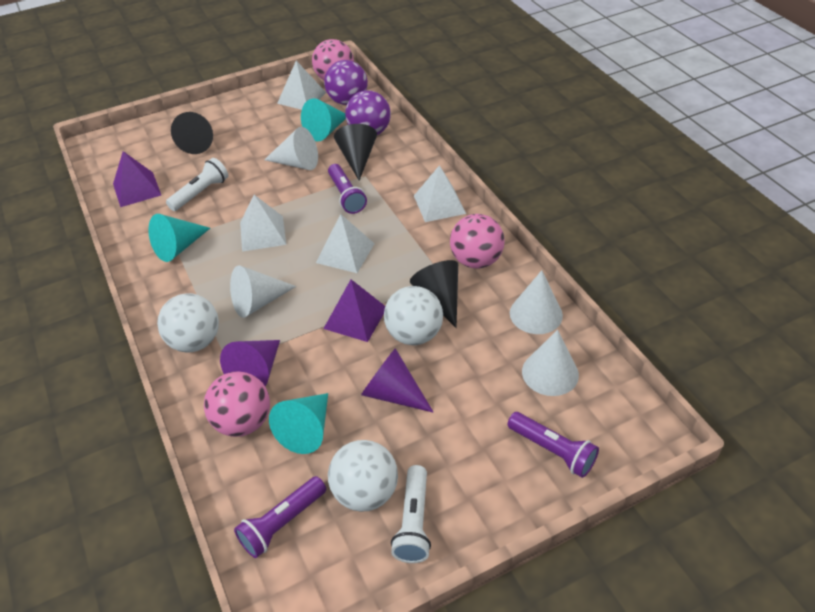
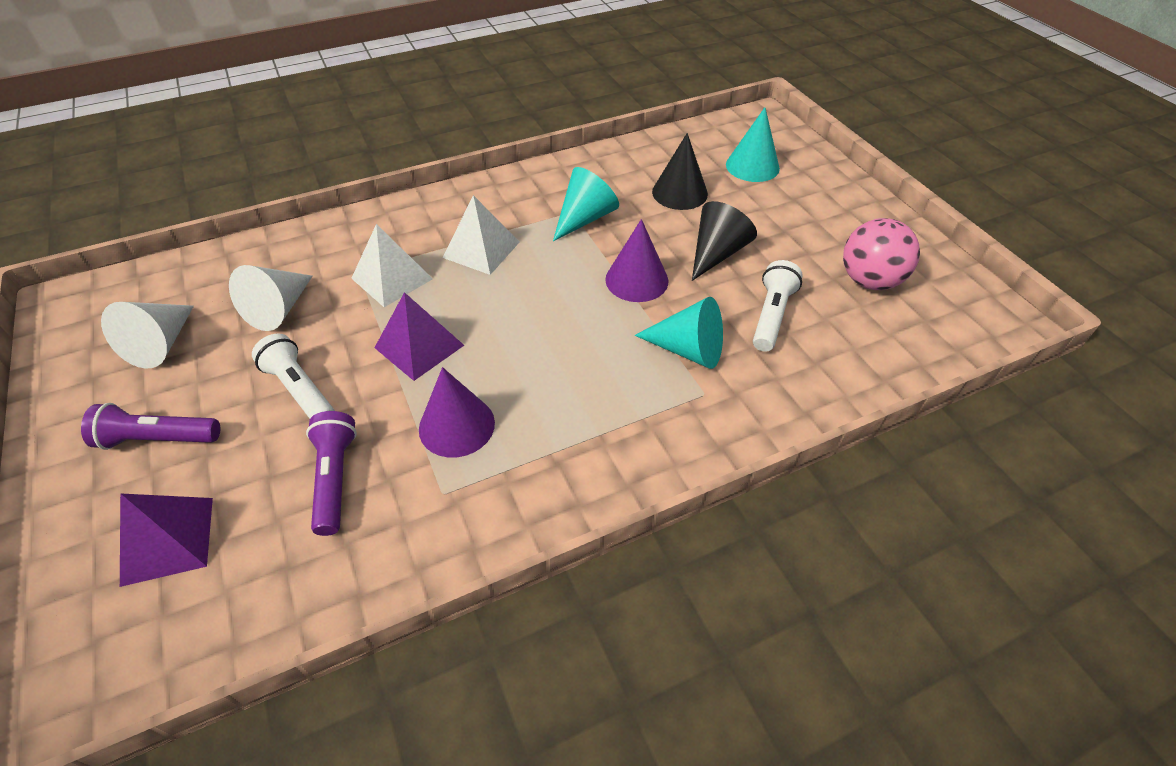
black cone: 3 -> 2
pink ball: 3 -> 1
purple ball: 2 -> 0
purple flashlight: 3 -> 2
white ball: 3 -> 0
white cone: 4 -> 2
white pyramid: 4 -> 2

